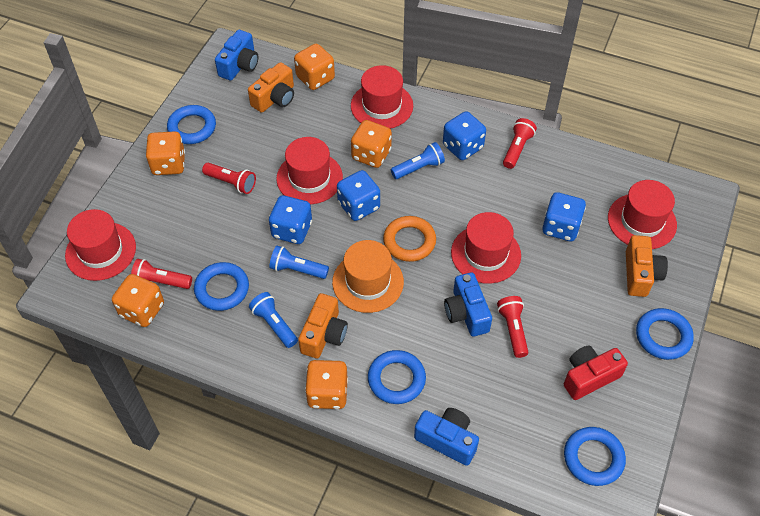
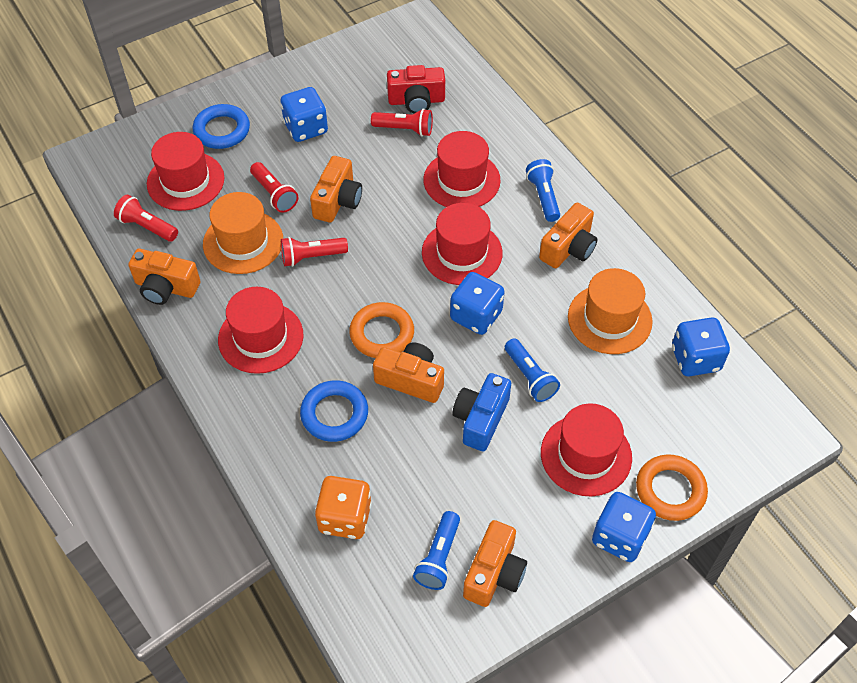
blue camera: 3 -> 1
blue ring: 5 -> 2
orange camera: 3 -> 5
orange dice: 5 -> 1
orange hat: 1 -> 2
orange ring: 1 -> 2

